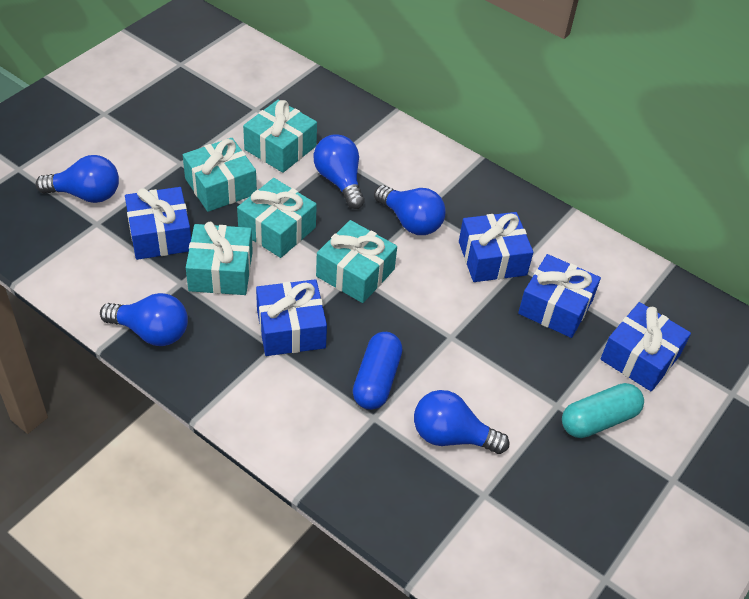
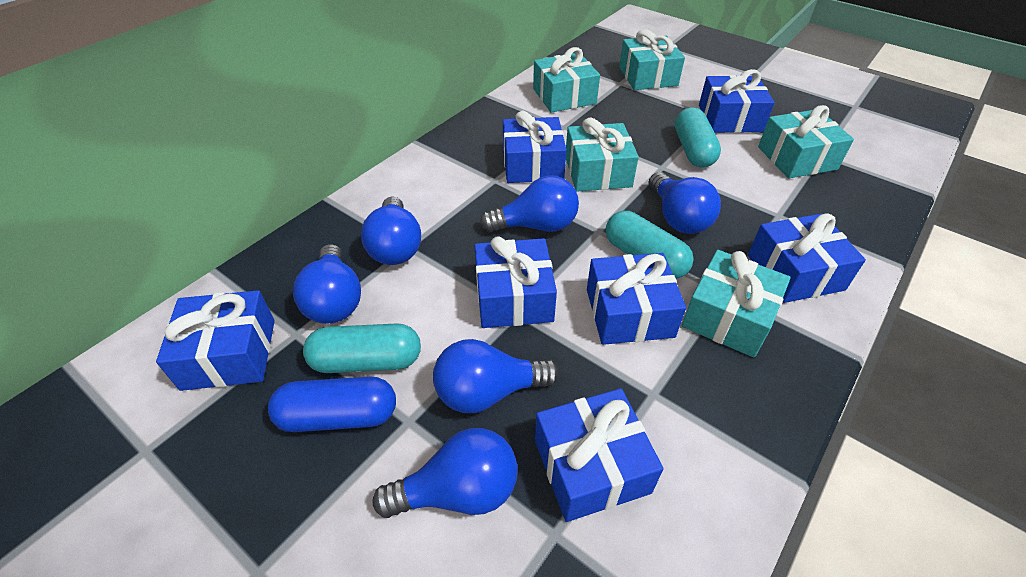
blue gift: 5 -> 7
blue light bulb: 5 -> 6
turquoise capsule: 1 -> 3

